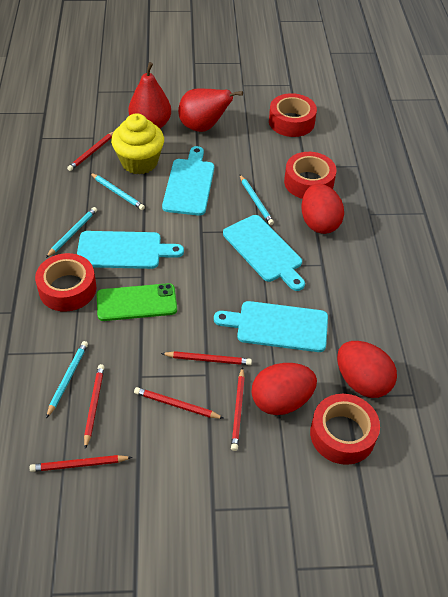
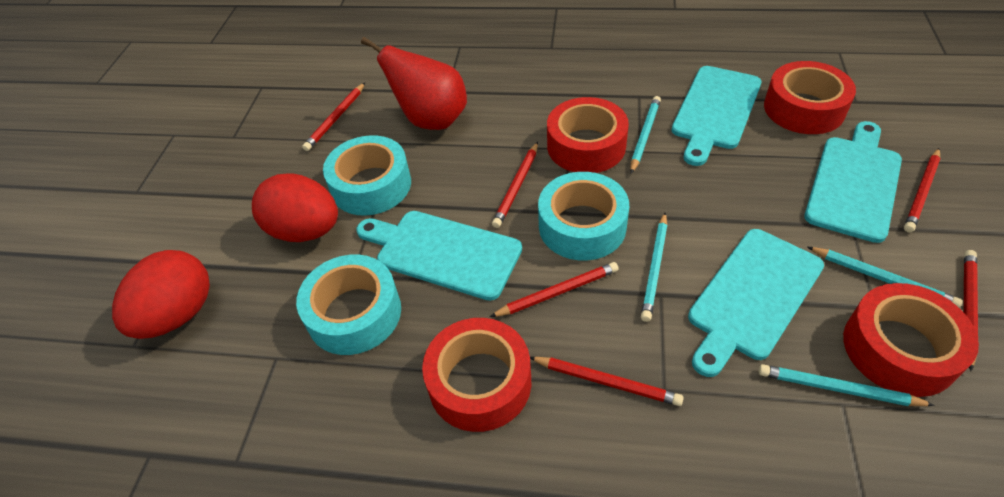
green phone: 1 -> 0
red egg: 3 -> 2
red pear: 2 -> 1
turquoise tape: 0 -> 3
yellow cupcake: 1 -> 0

